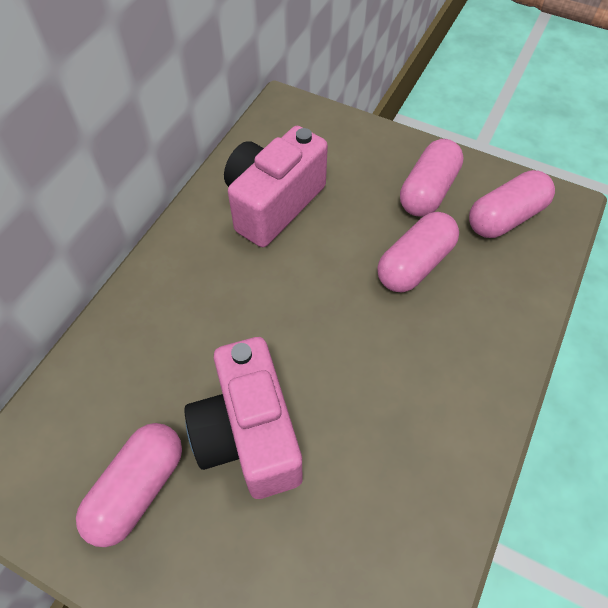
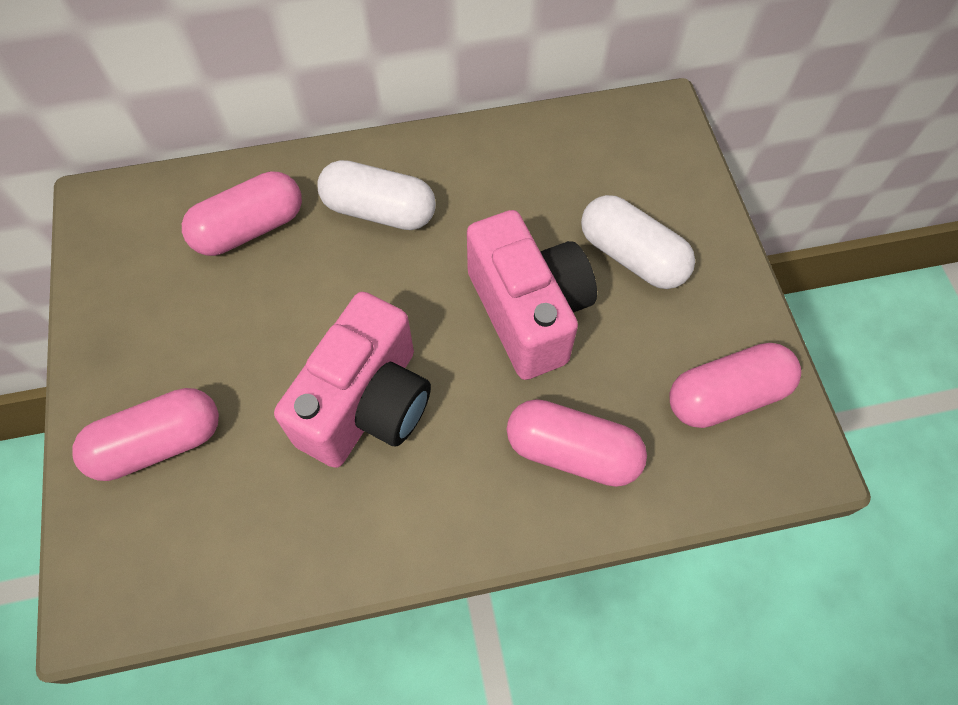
white capsule: 0 -> 2

